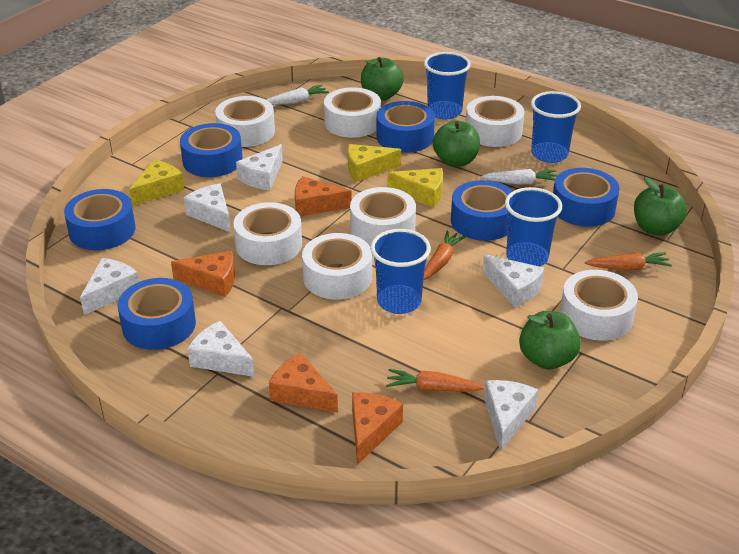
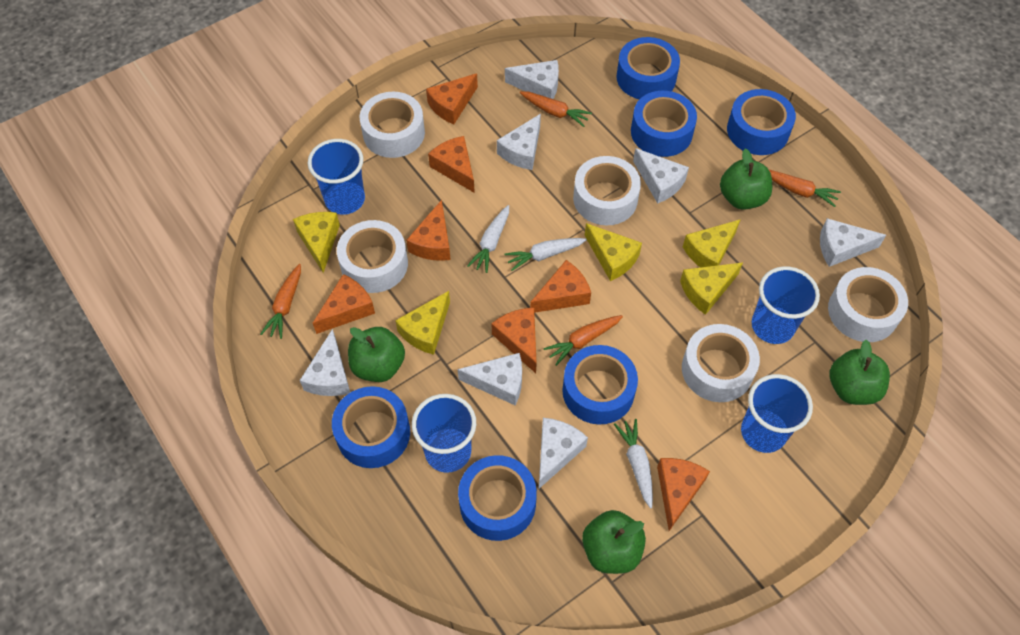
orange carrot: 3 -> 4
orange cheese: 4 -> 7
white carrot: 2 -> 3
white cheese: 6 -> 7
white tape: 7 -> 5
yellow cheese: 3 -> 5

